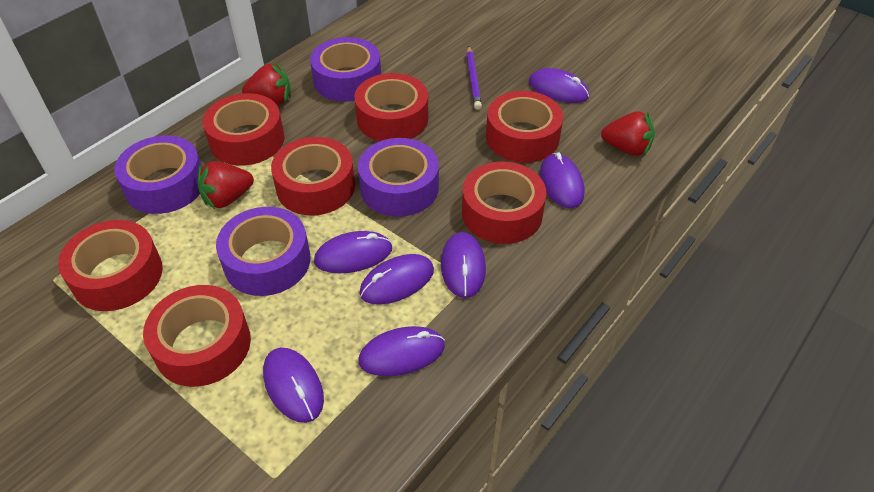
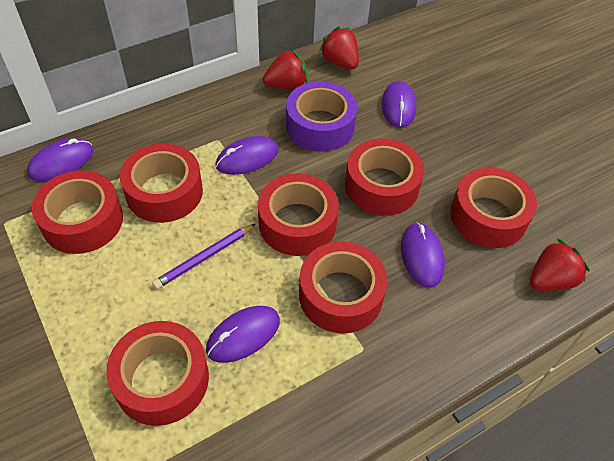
purple mouse: 7 -> 5
purple tape: 4 -> 1

